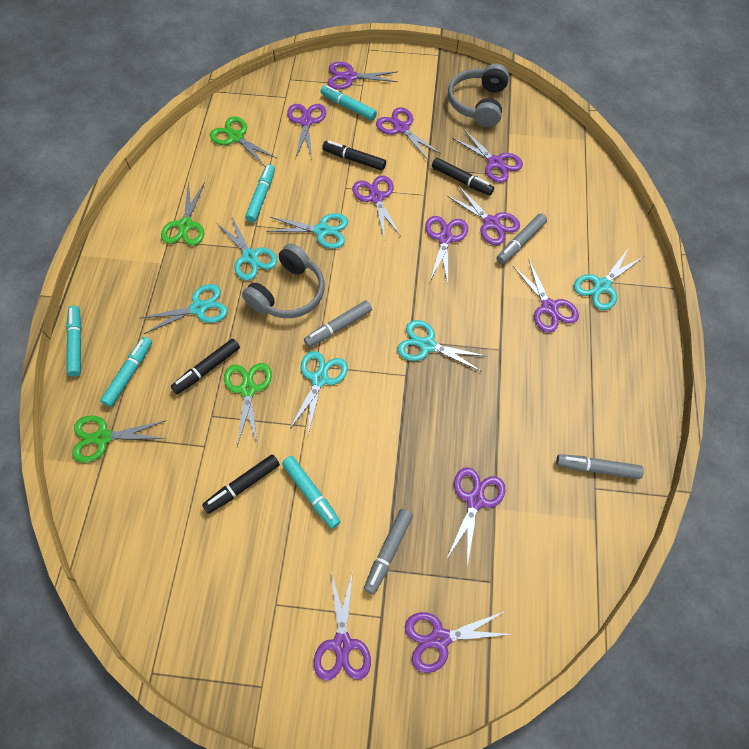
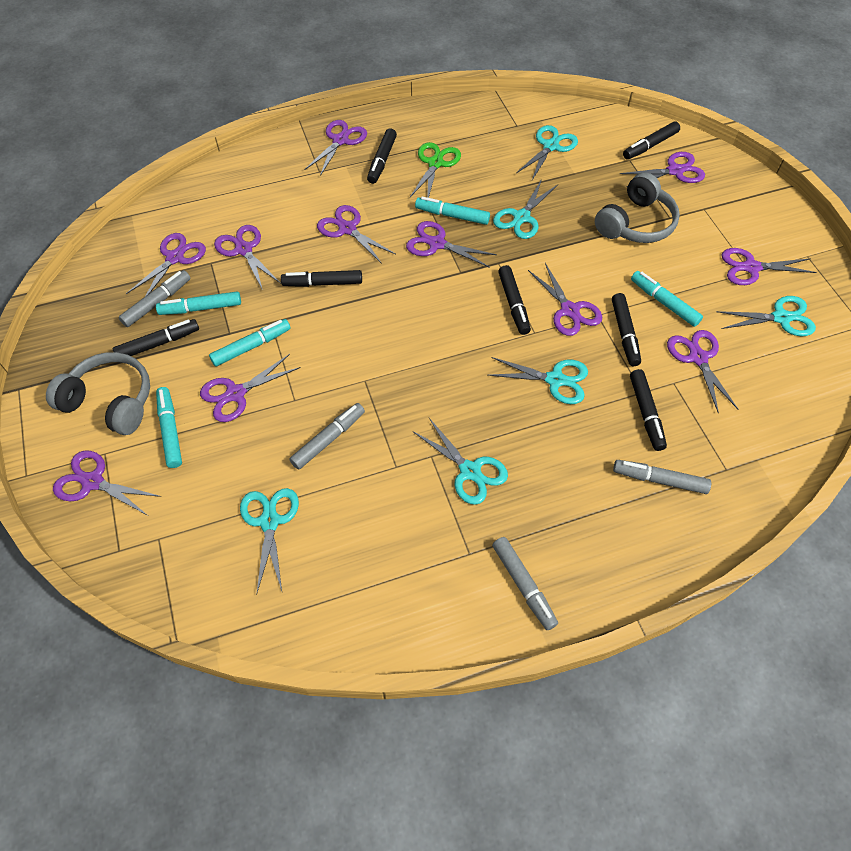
black marker: 4 -> 7
green scissors: 4 -> 1

